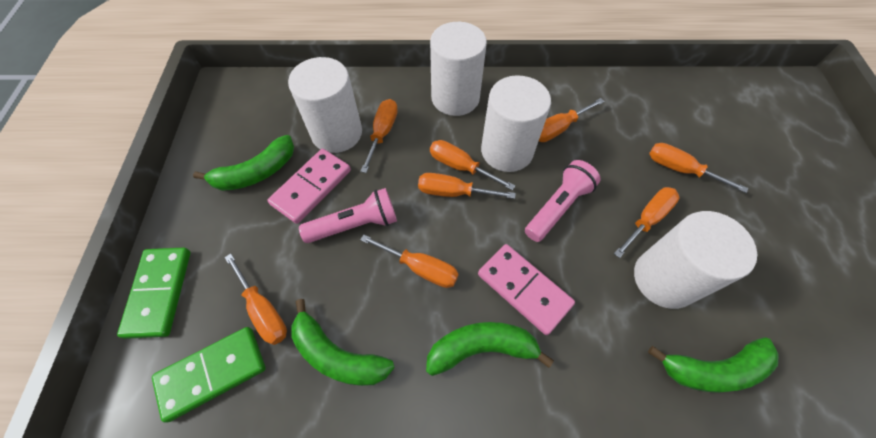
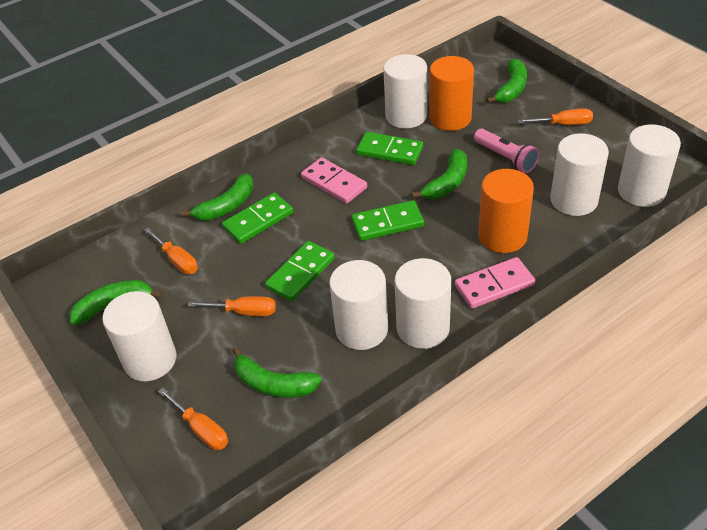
green banana: 4 -> 5
green domino: 2 -> 4
orange cylinder: 0 -> 2
orange screwdriver: 8 -> 4
pink flashlight: 2 -> 1
white cylinder: 4 -> 6

